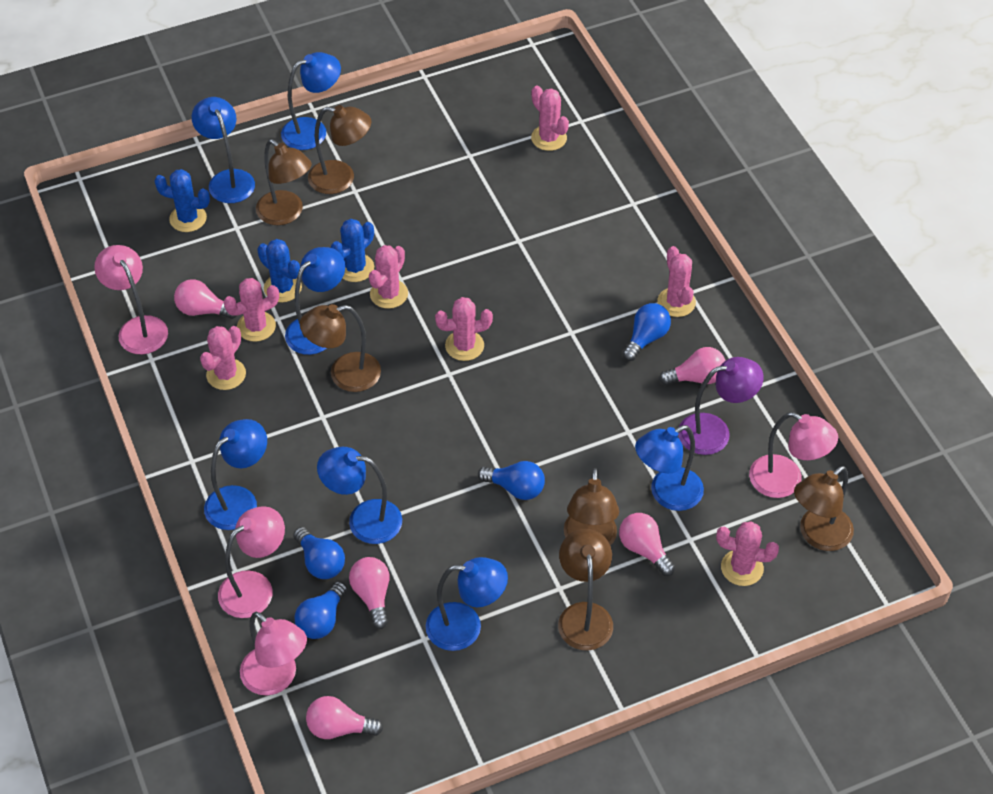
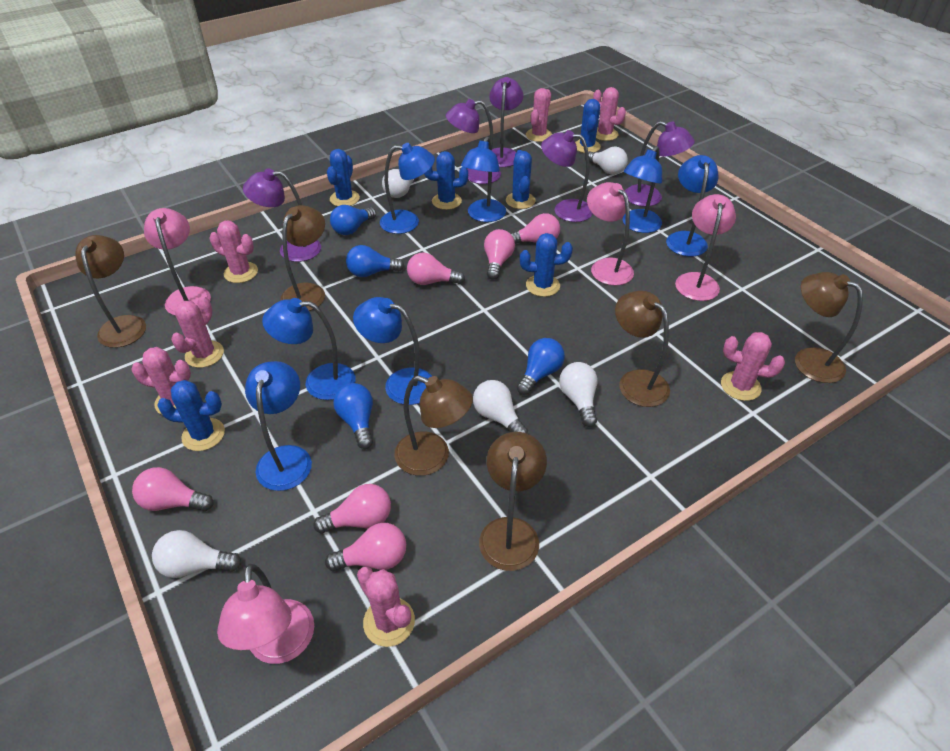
blue cactus: 3 -> 6
pink light bulb: 5 -> 6
purple lamp: 1 -> 5
white light bulb: 0 -> 5

